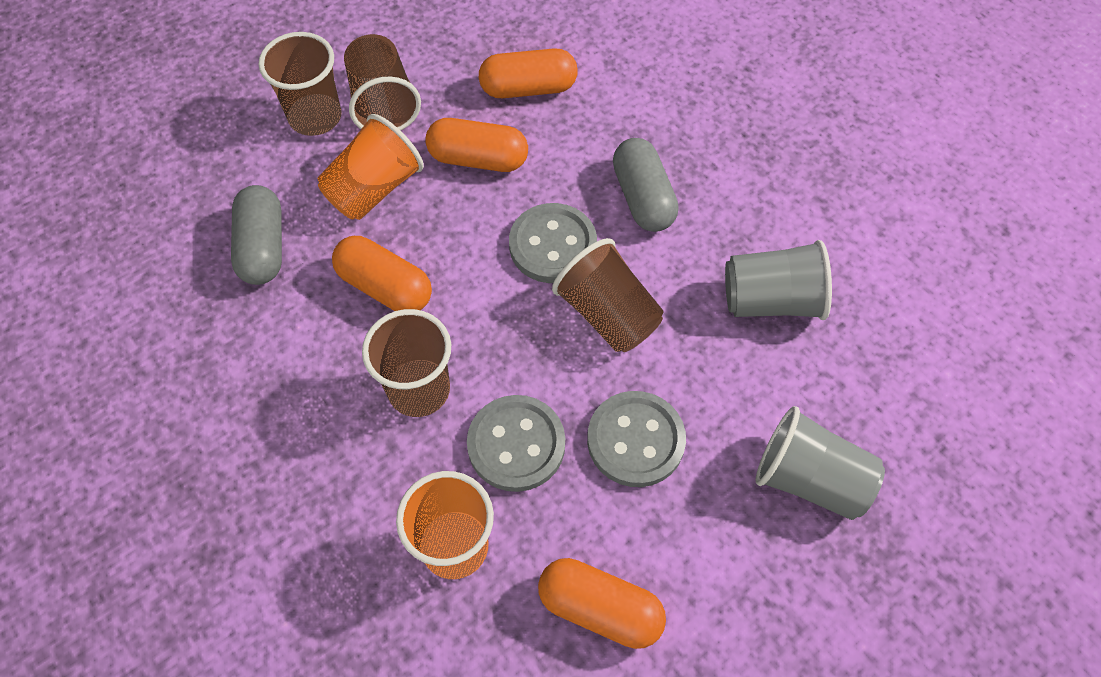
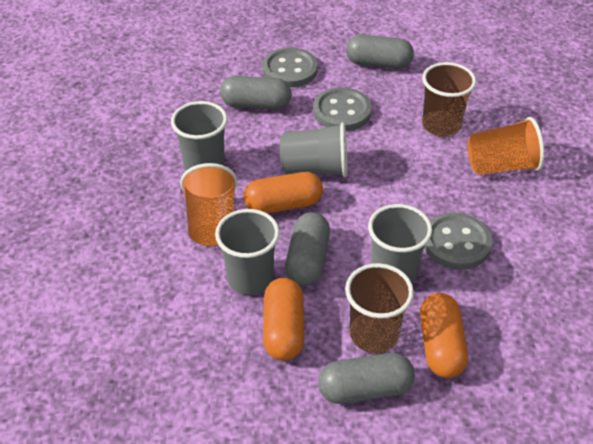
brown cup: 4 -> 2
grey capsule: 2 -> 4
grey cup: 2 -> 4
orange capsule: 4 -> 3

